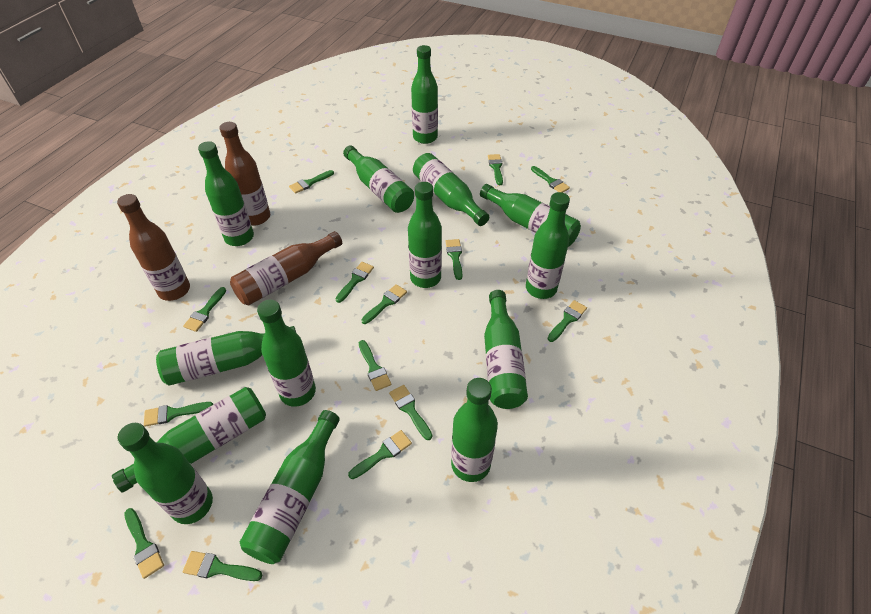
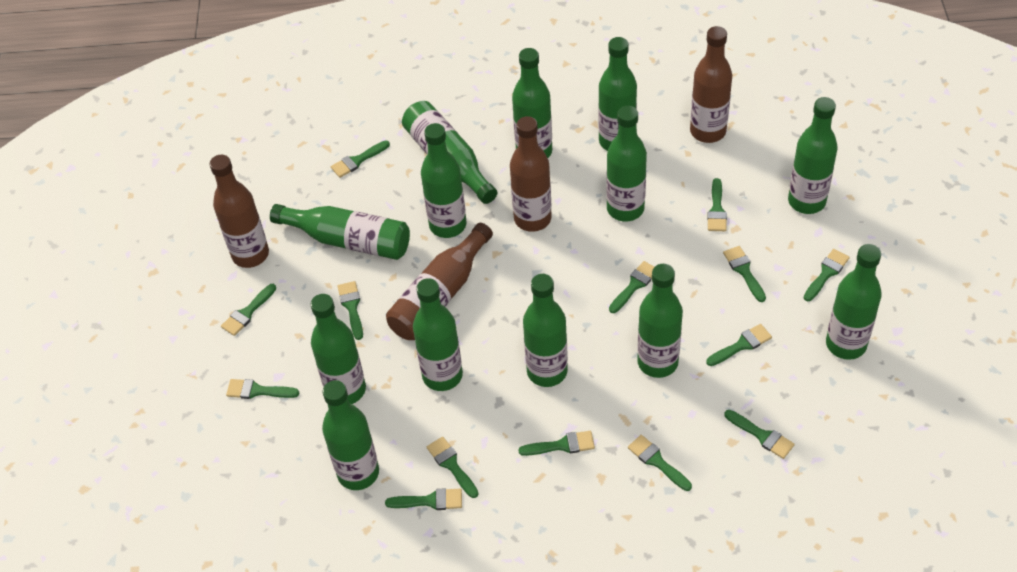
brown bottle: 3 -> 4
green bottle: 14 -> 13

